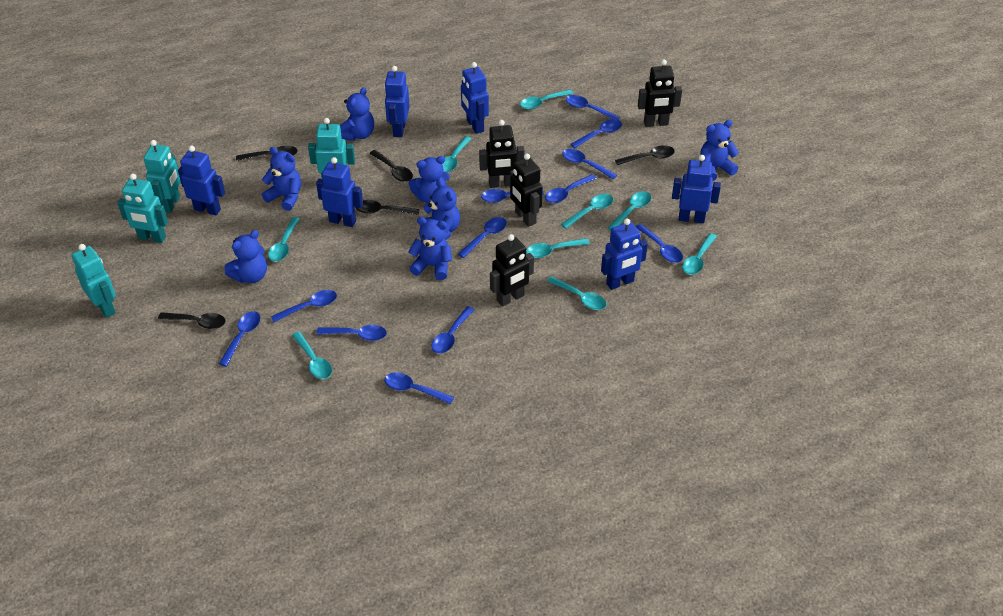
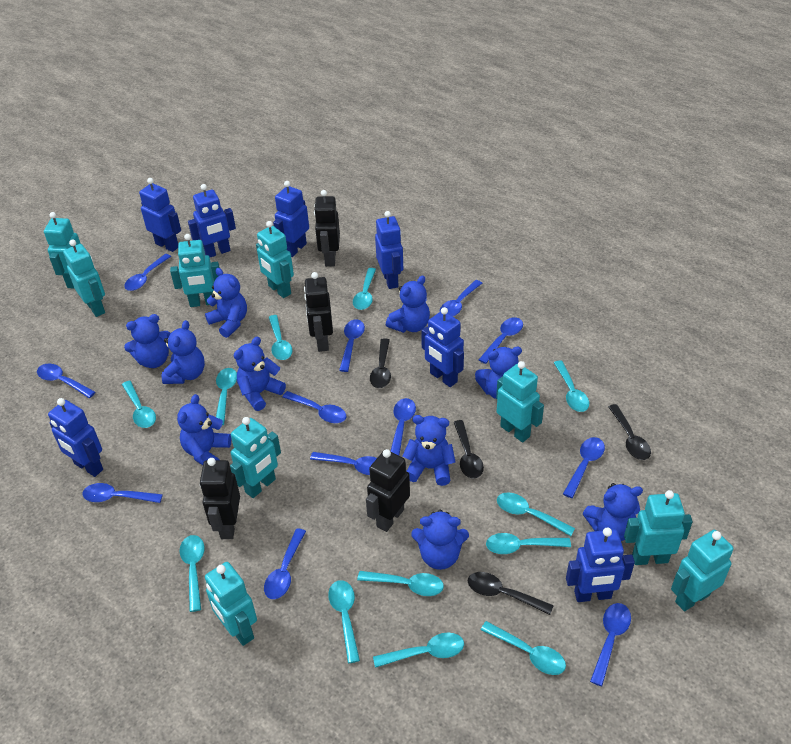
black spoon: 5 -> 4
blue robot: 6 -> 7
blue teddy bear: 7 -> 10
turquoise robot: 4 -> 9
turquoise spoon: 9 -> 12

